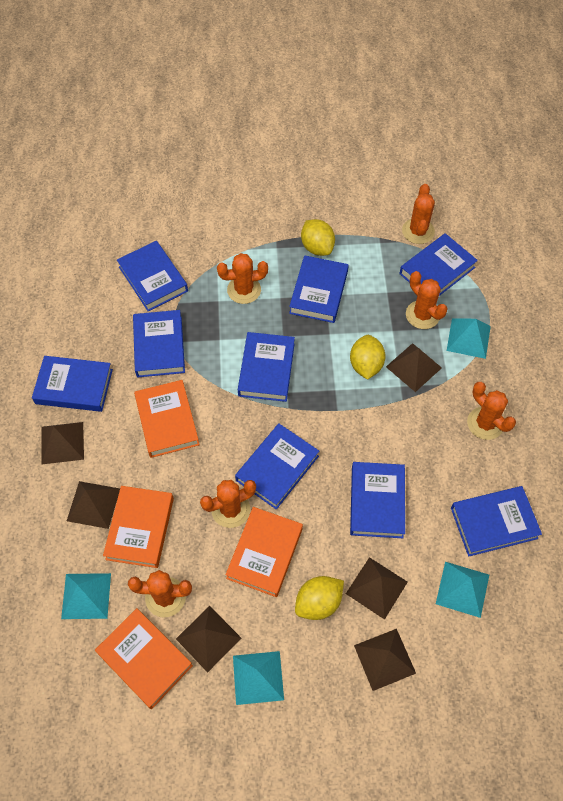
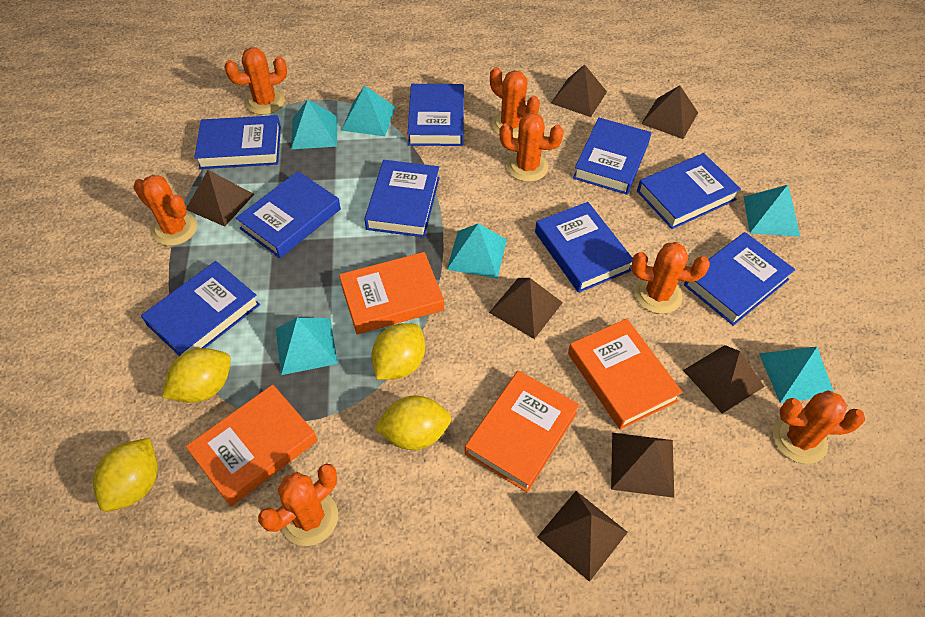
brown pyramid: 6 -> 7
orange cactus: 6 -> 7
turquoise pyramid: 4 -> 6
yellow lemon: 3 -> 4

